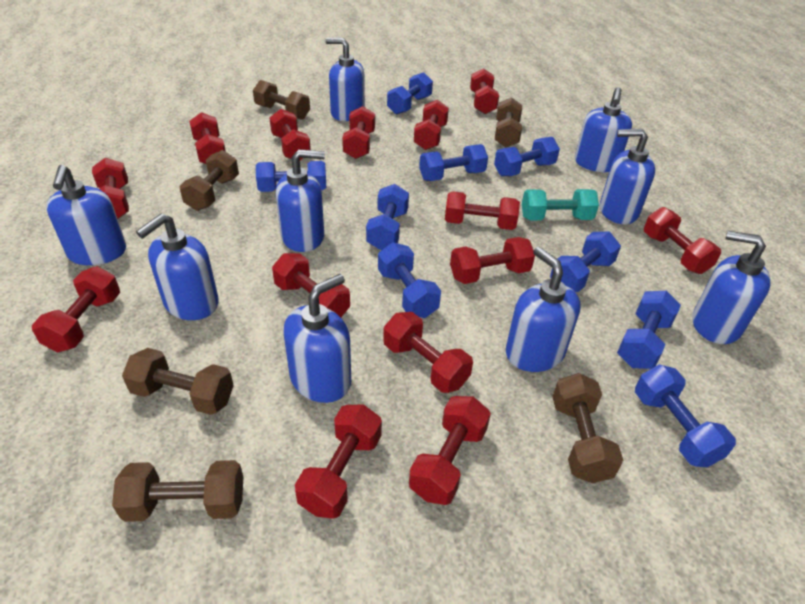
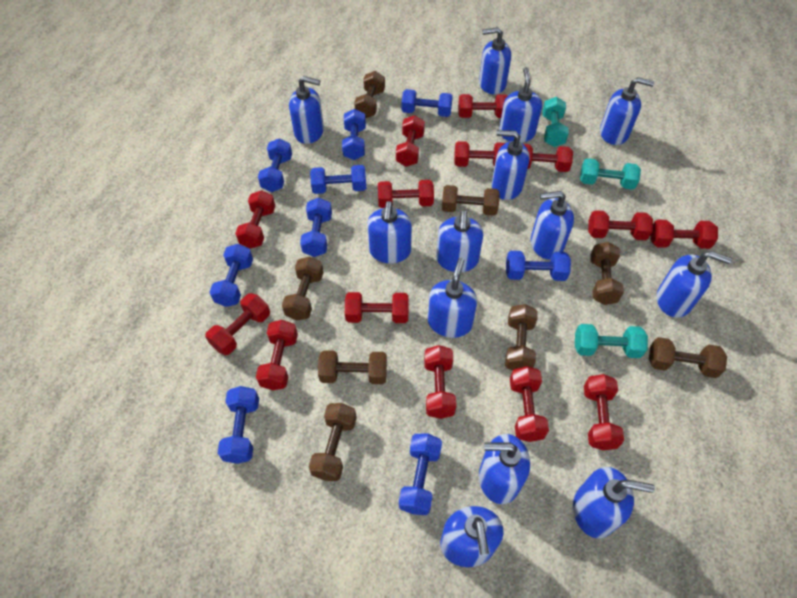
blue soap dispenser: 9 -> 13
brown dumbbell: 6 -> 8
turquoise dumbbell: 1 -> 3

